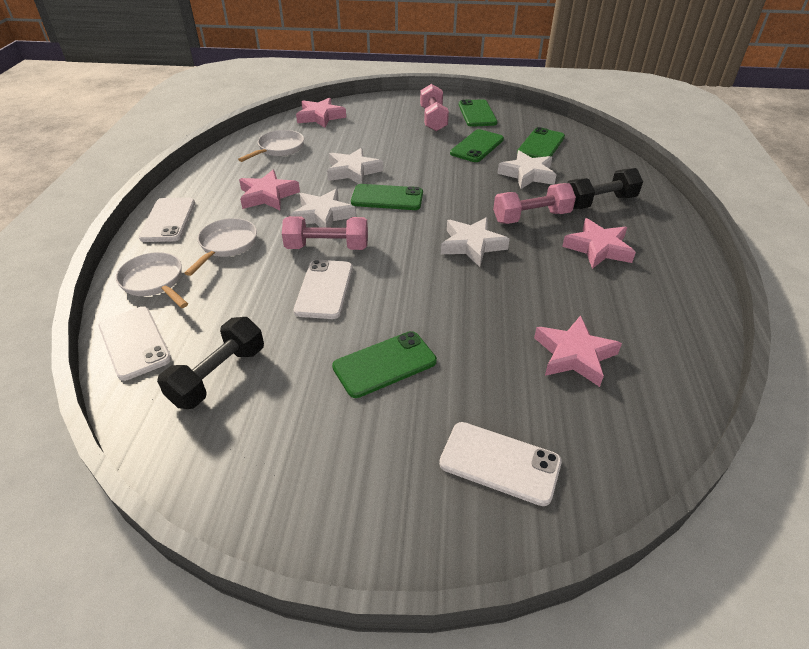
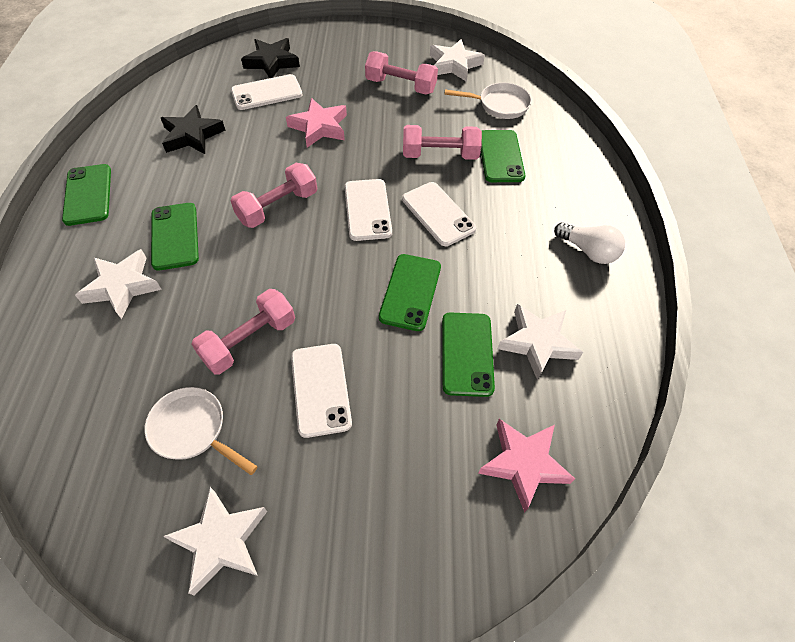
black dumbbell: 2 -> 0
black star: 0 -> 2
pink dumbbell: 3 -> 4
pink star: 4 -> 2
white light bulb: 0 -> 1
white pan: 3 -> 2

